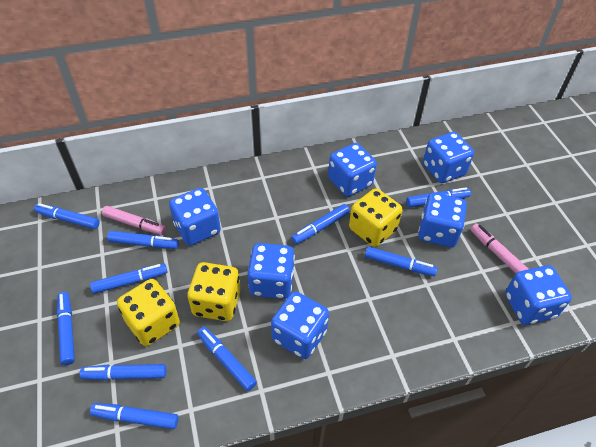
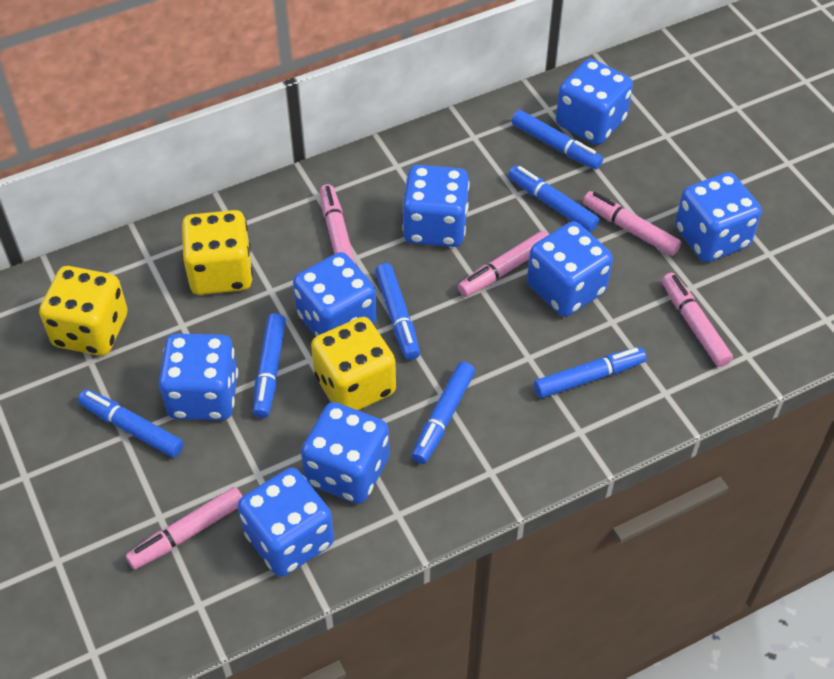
blue dice: 7 -> 8
blue marker: 10 -> 7
pink marker: 2 -> 5

